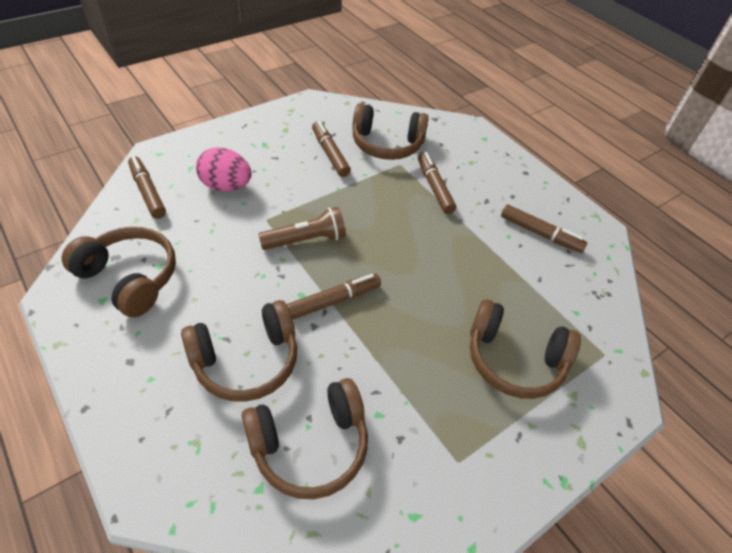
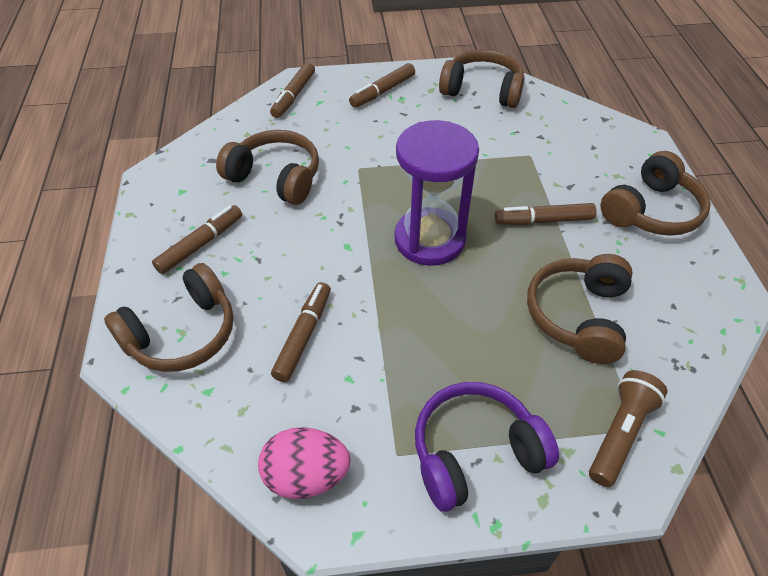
purple headphones: 0 -> 1
purple hourglass: 0 -> 1

